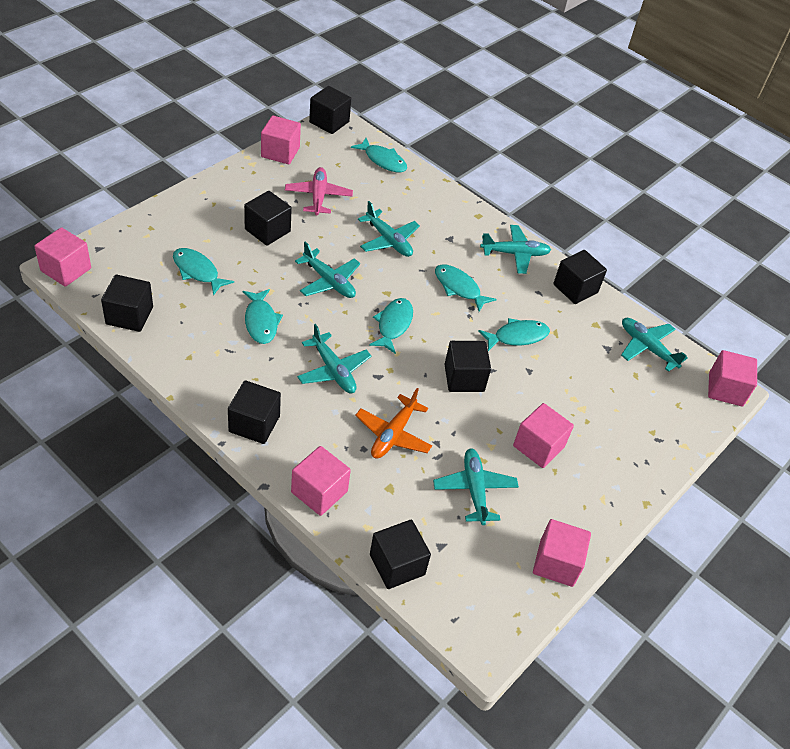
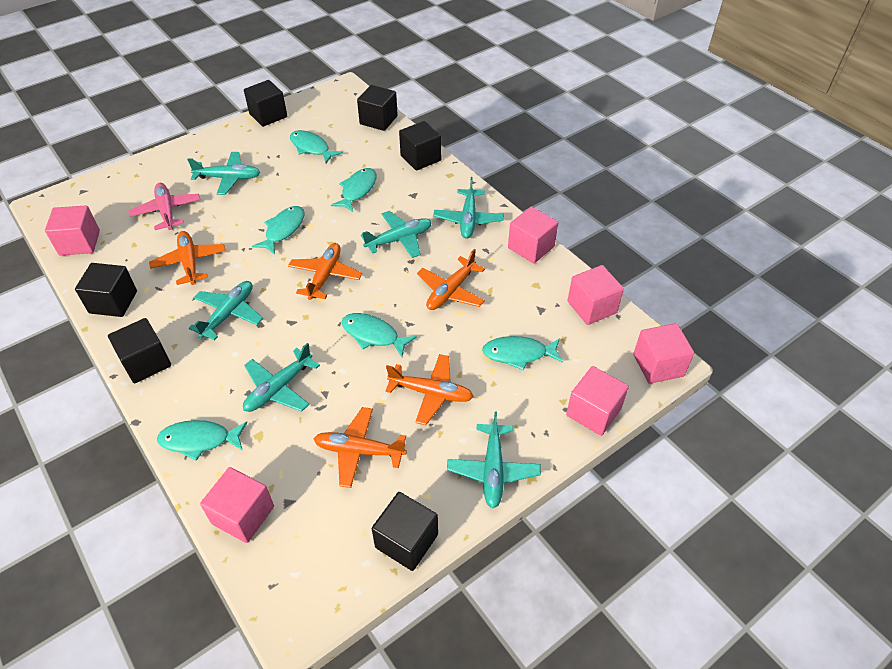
black cube: 7 -> 6
orange plane: 1 -> 5

